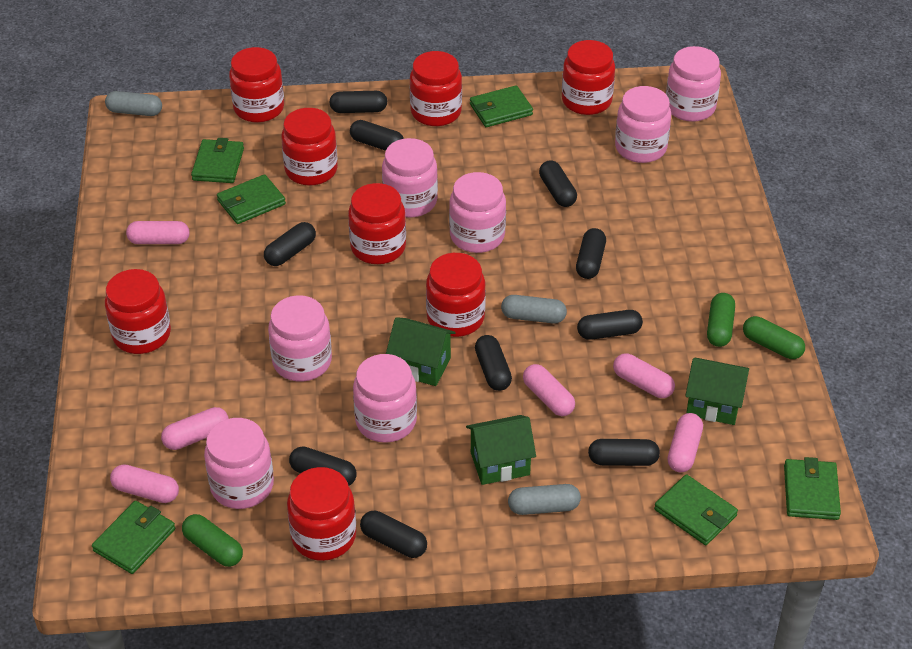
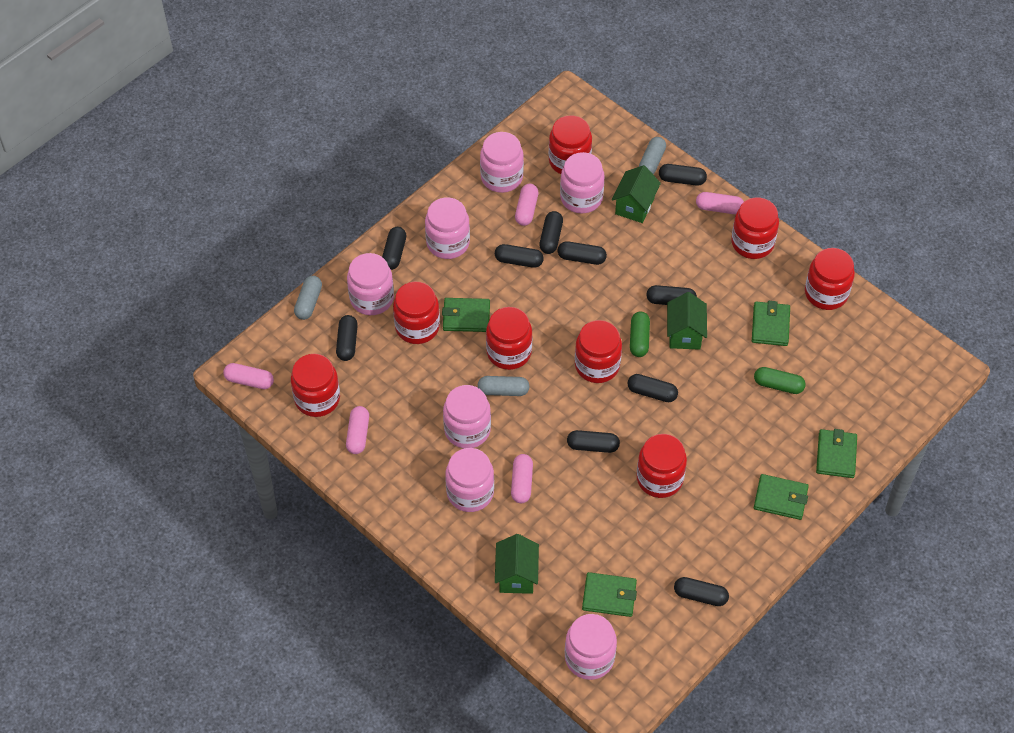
green capsule: 3 -> 2
green wallet: 6 -> 5
pink capsule: 6 -> 5

